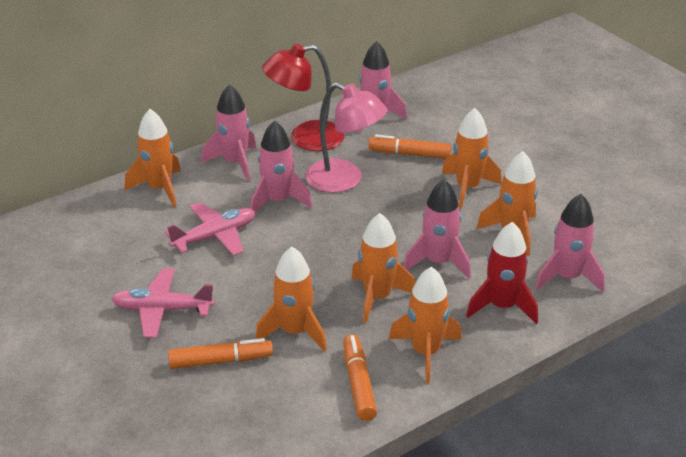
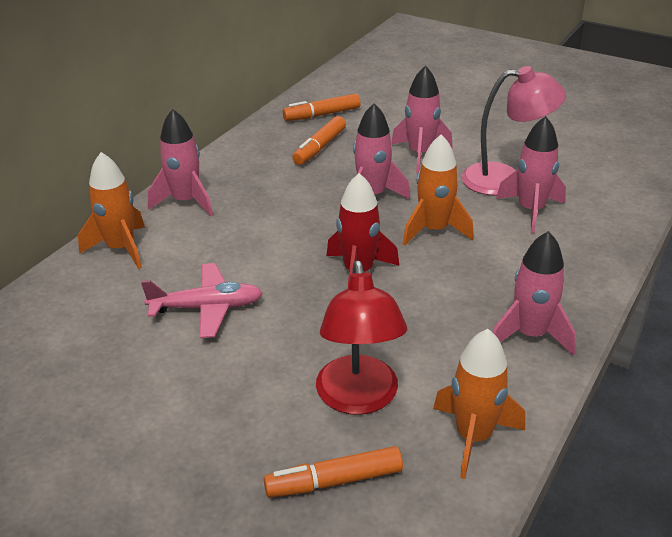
orange rocket: 6 -> 3
pink plane: 2 -> 1

